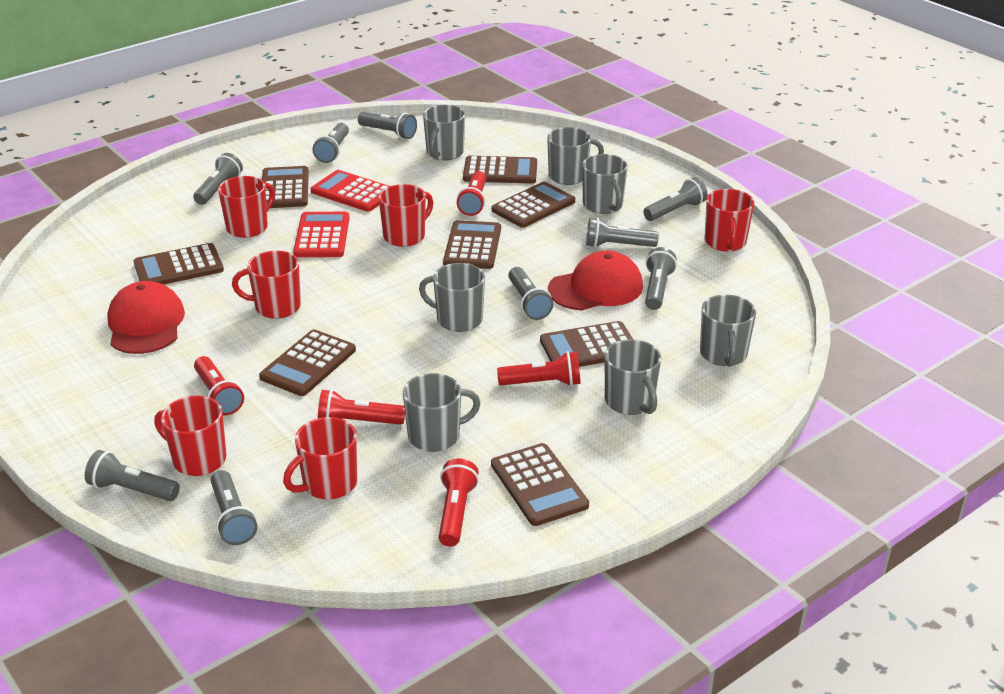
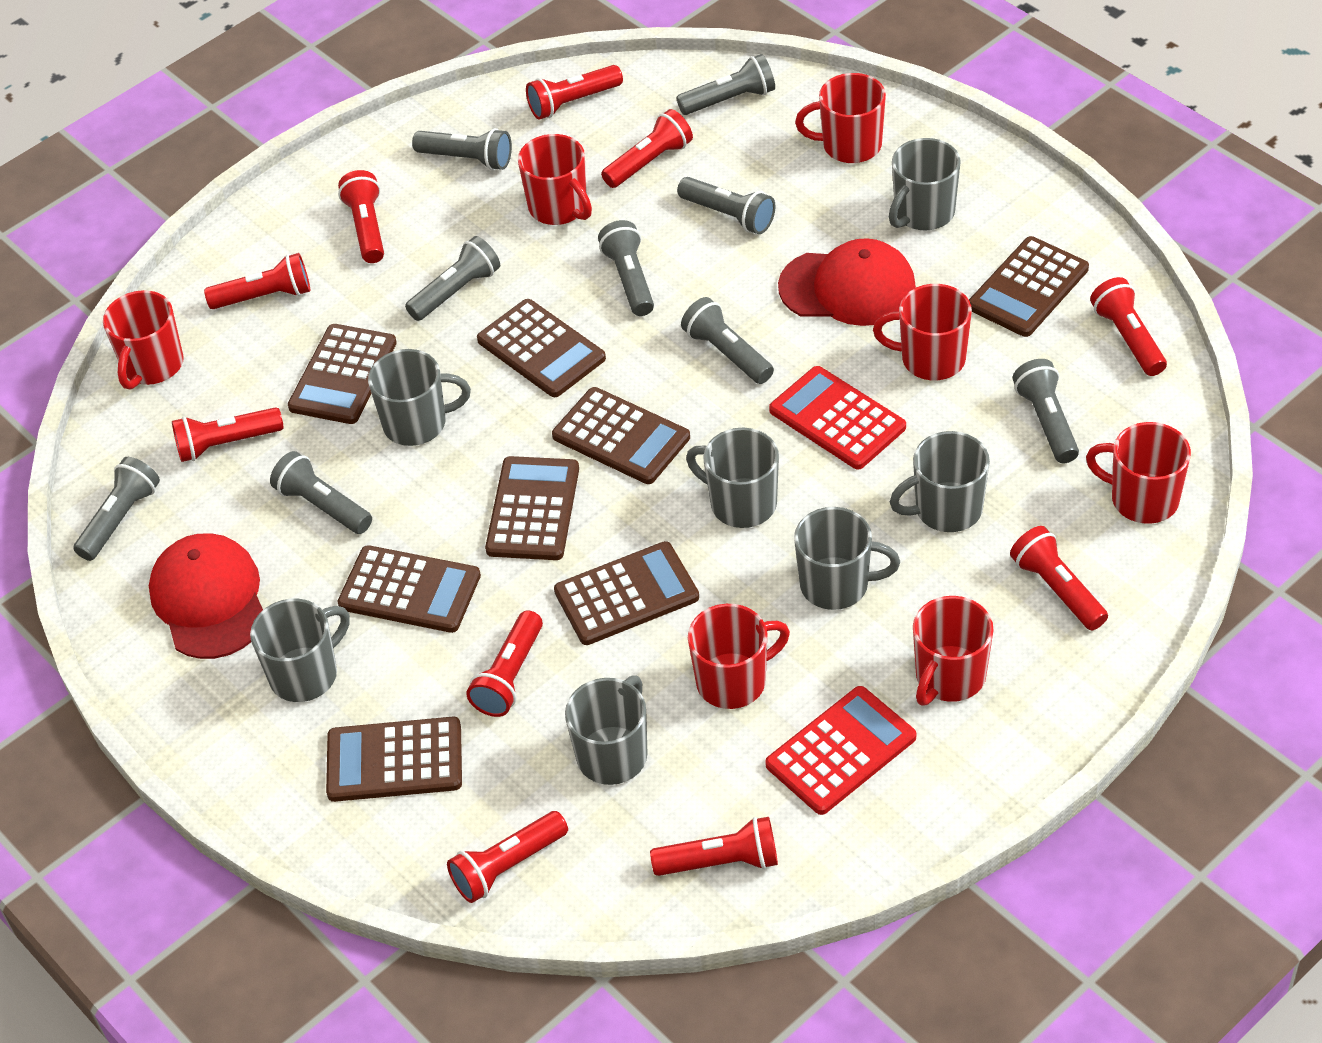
red flashlight: 5 -> 10
red mug: 6 -> 7

